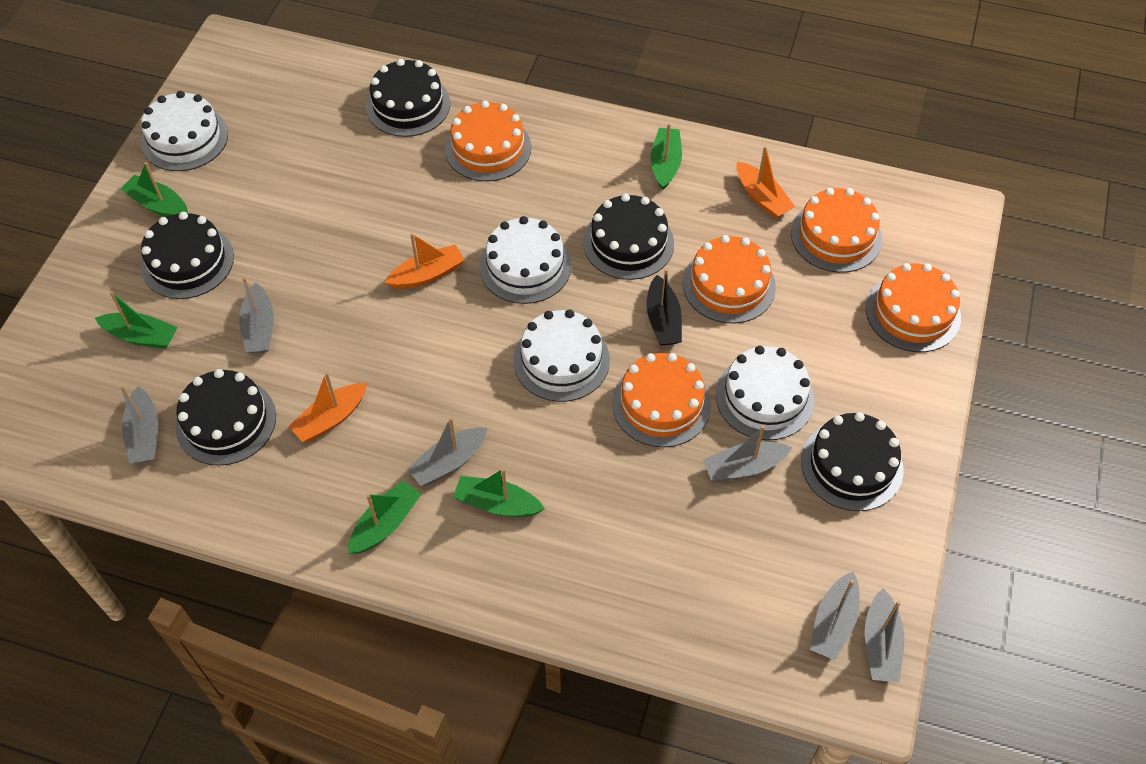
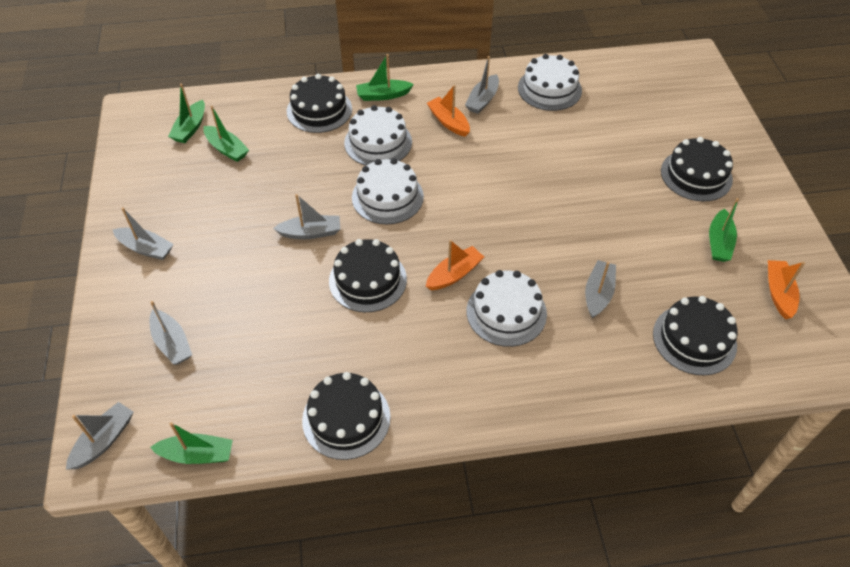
black boat: 1 -> 0
orange cake: 5 -> 0

